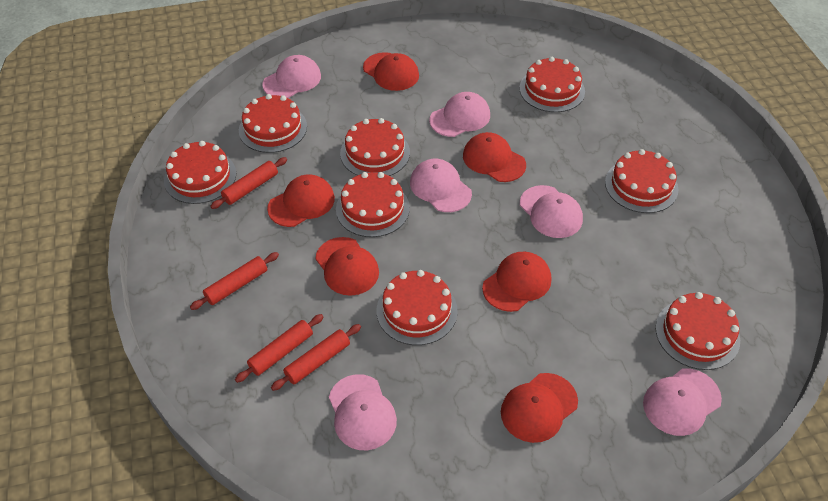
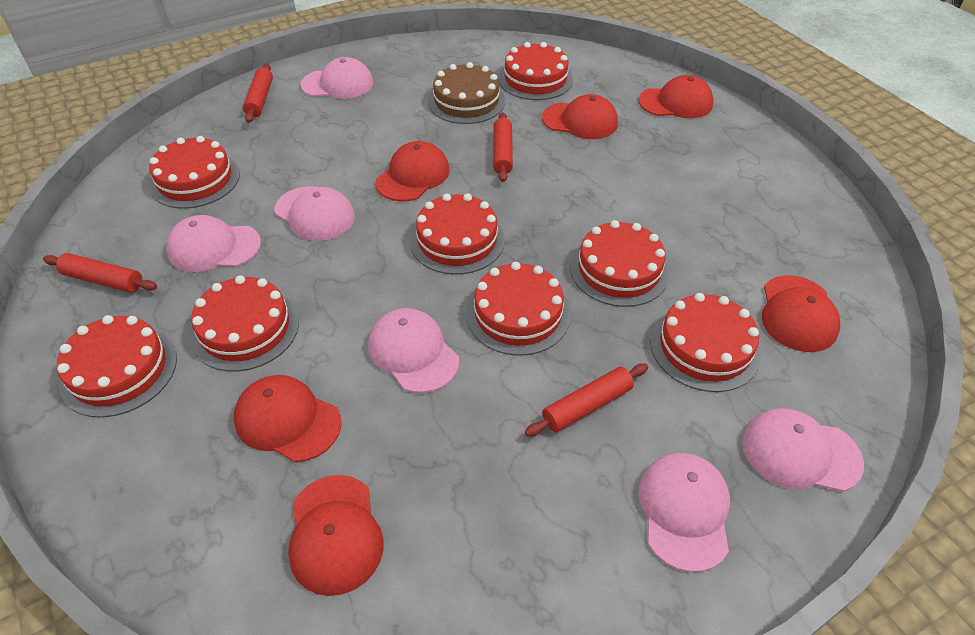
brown cake: 0 -> 1

